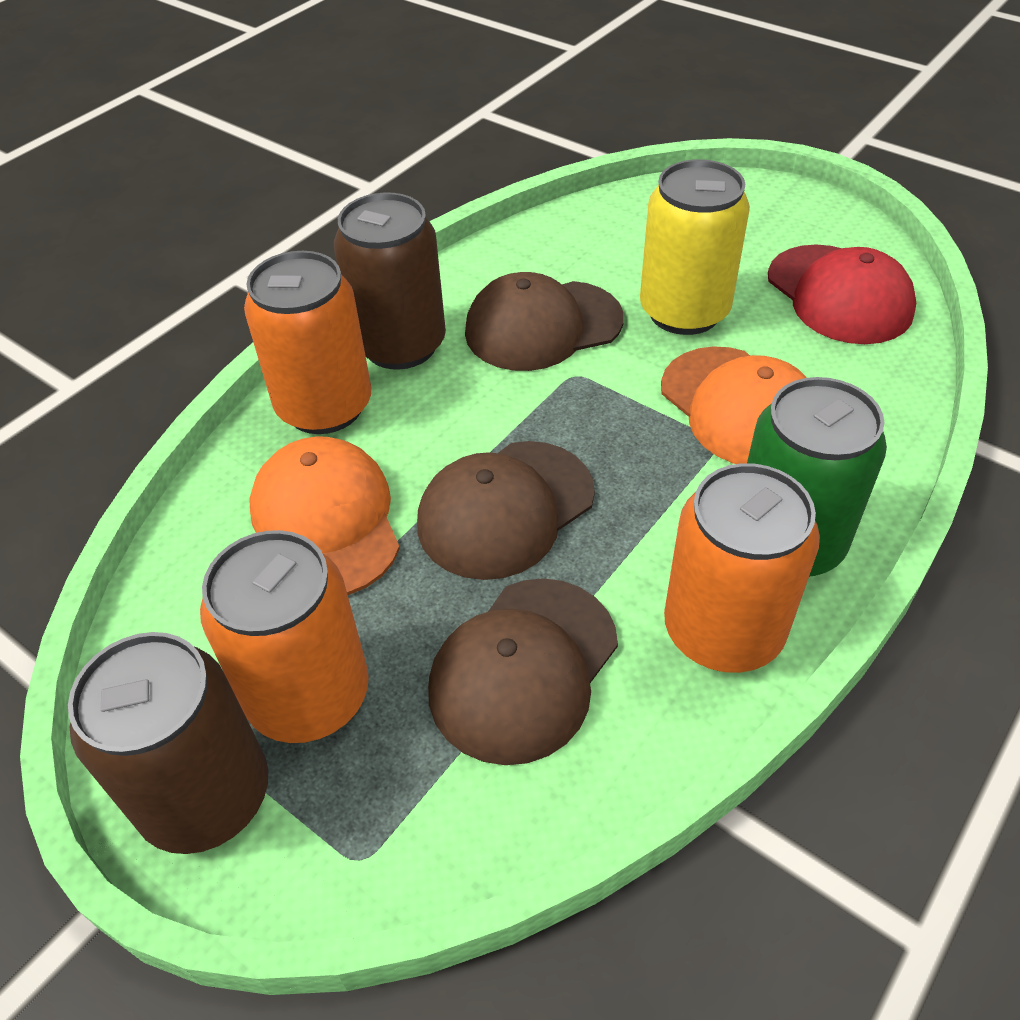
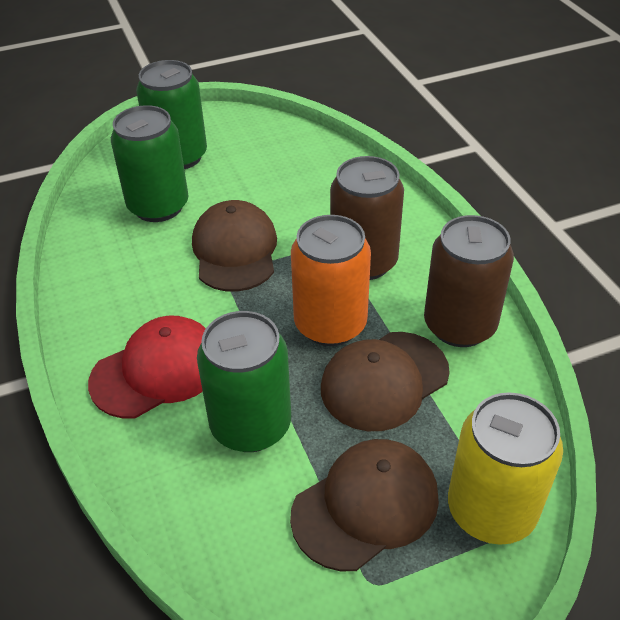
green can: 1 -> 3
orange can: 3 -> 1
orange cap: 2 -> 0

